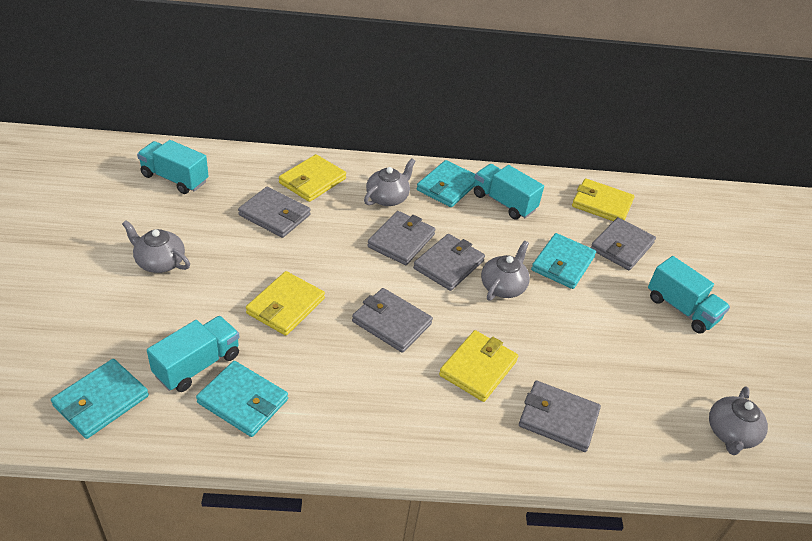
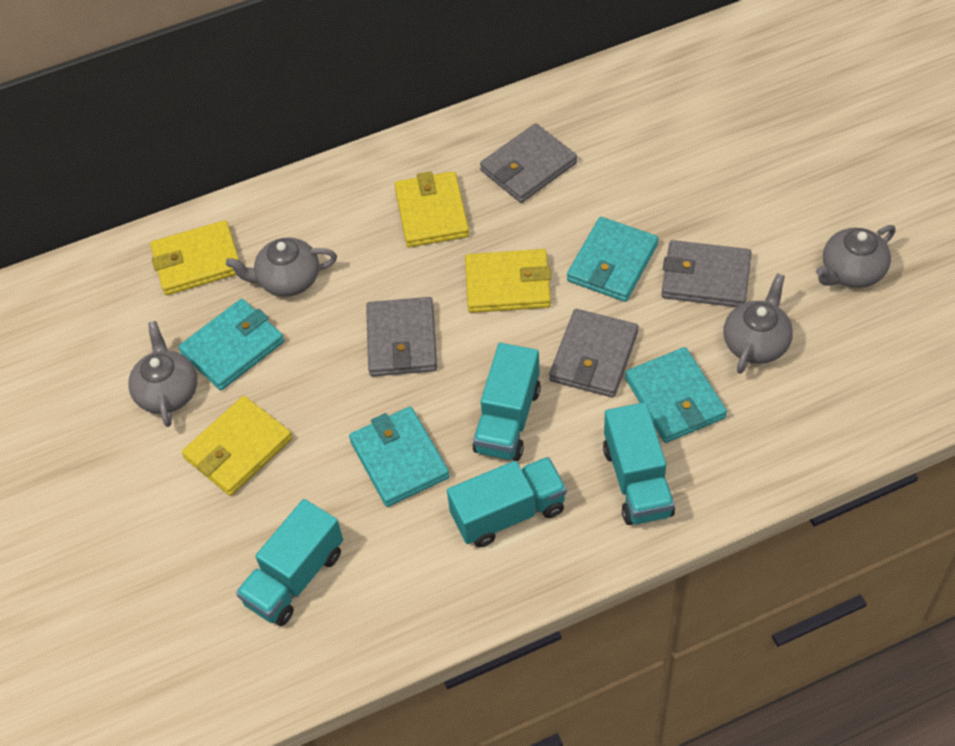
grey wallet: 6 -> 4

